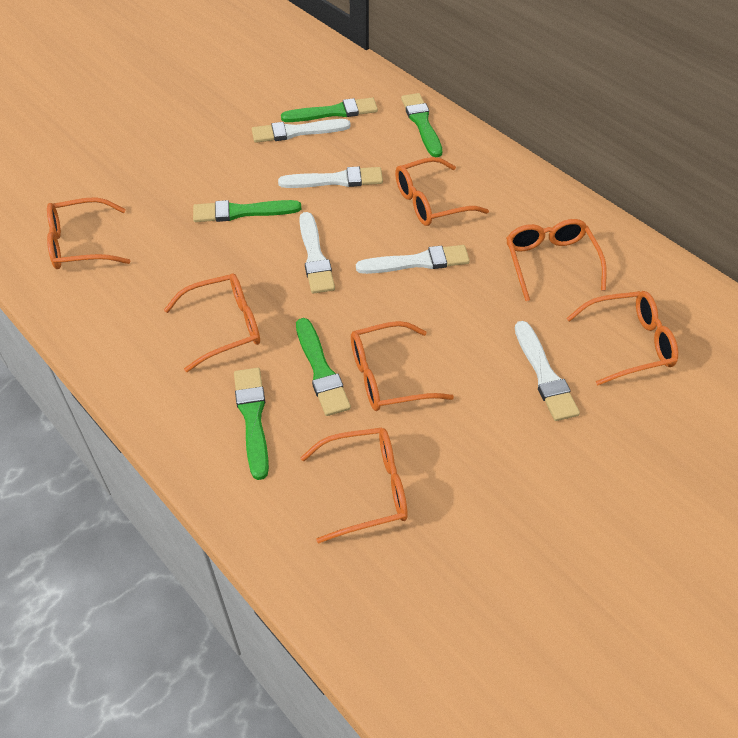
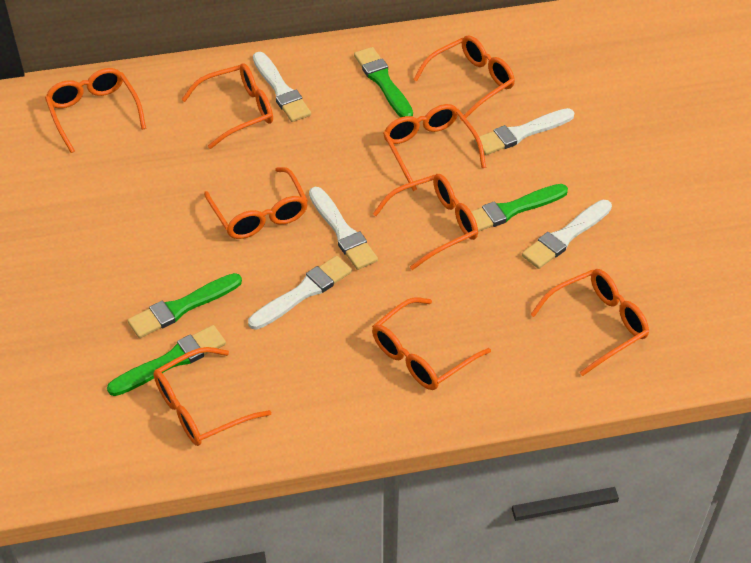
green brush: 5 -> 4
orange glasses: 7 -> 9

